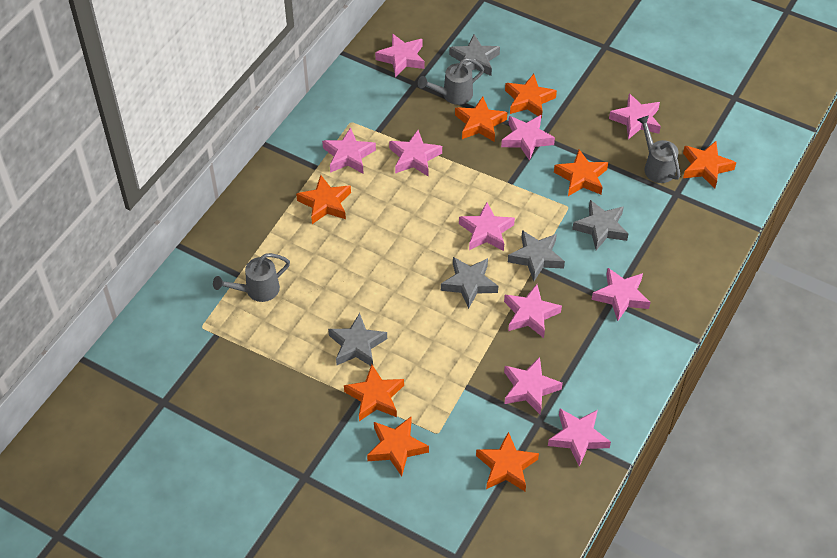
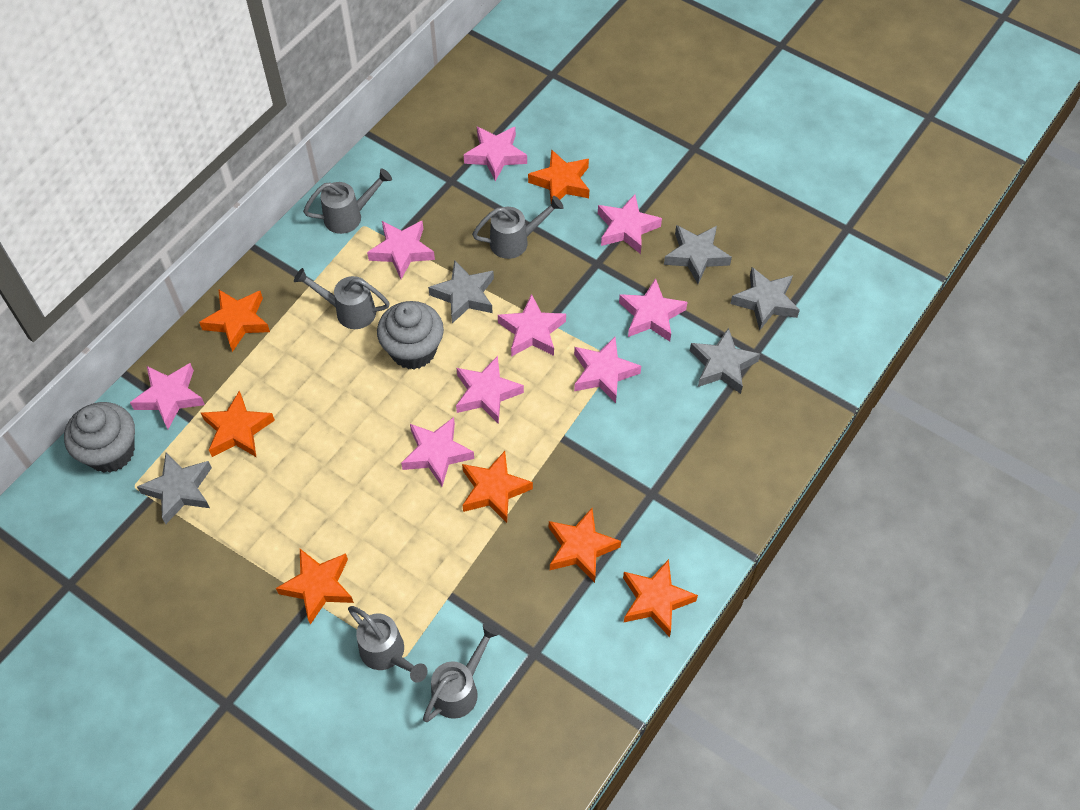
grey cupcake: 0 -> 2
grey watering can: 3 -> 5
orange star: 8 -> 7
pink star: 10 -> 9

